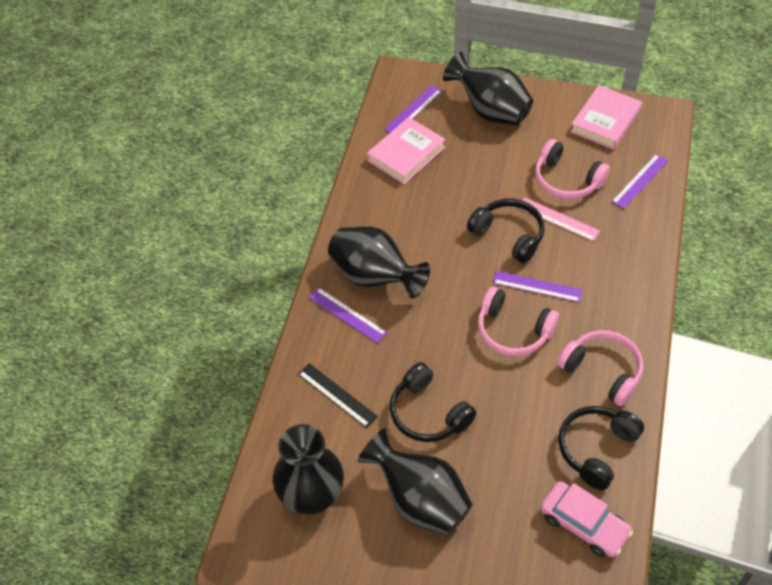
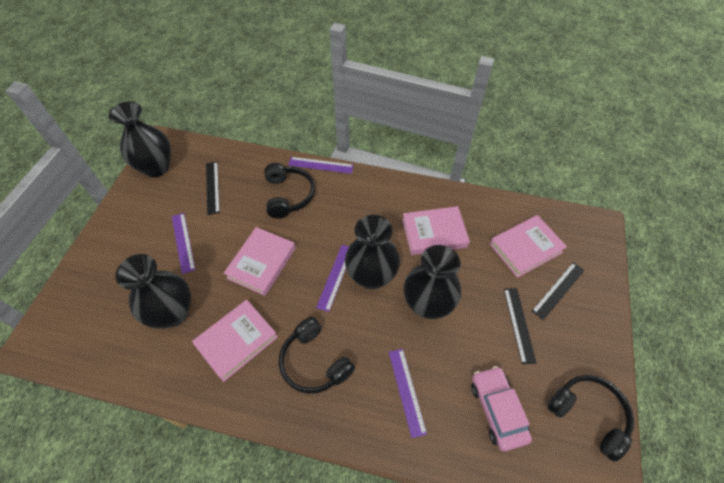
black ruler: 1 -> 3
pink book: 2 -> 4
pink headphones: 3 -> 0
pink ruler: 1 -> 0

